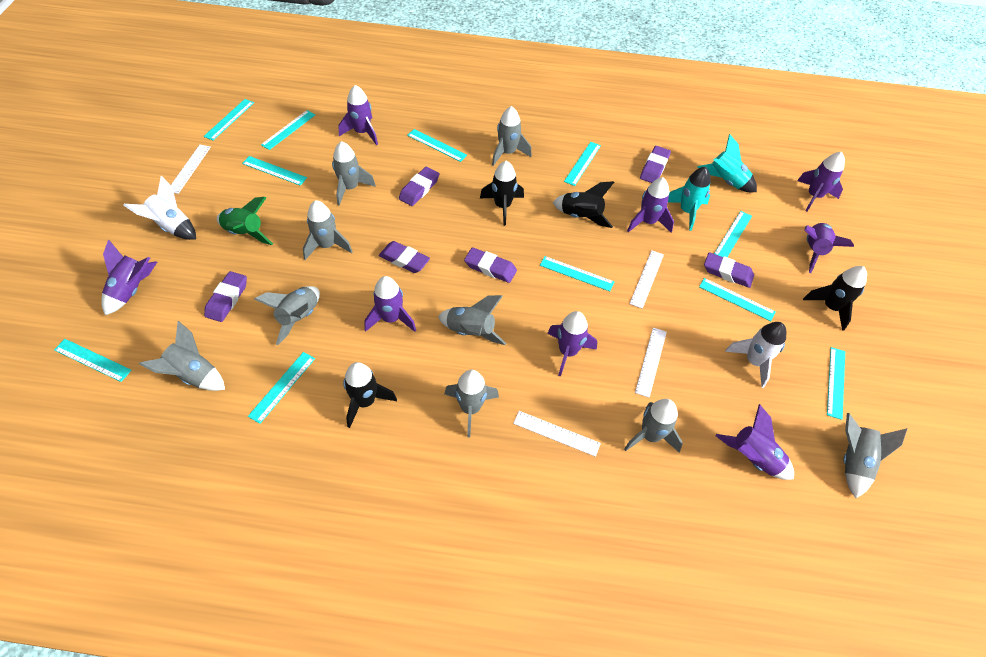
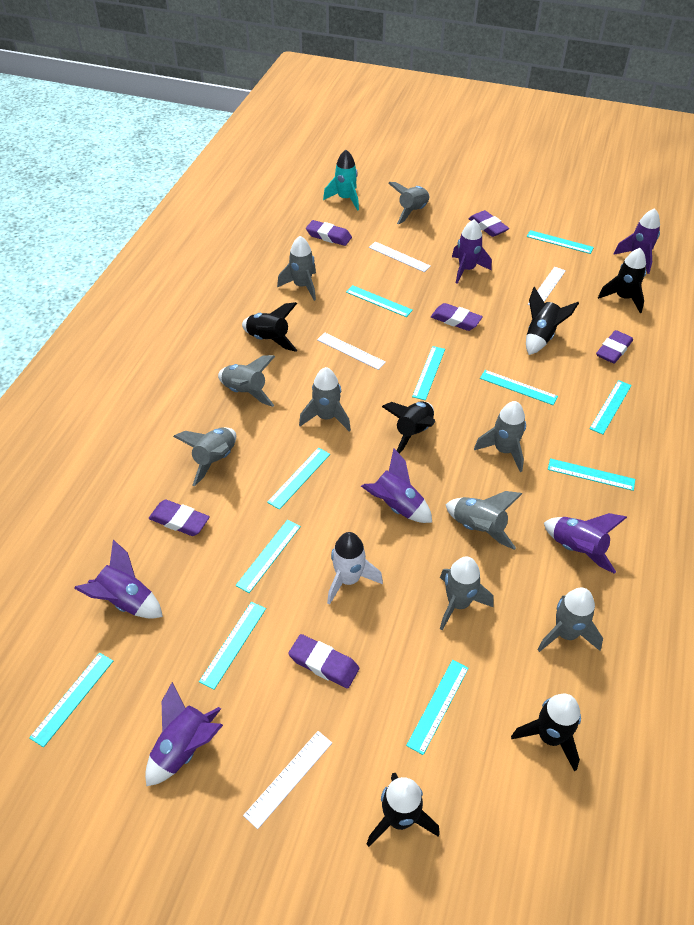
black rocket: 4 -> 6
green rocket: 1 -> 0
purple rocket: 8 -> 6
turquoise rocket: 2 -> 1
white rocket: 2 -> 1

